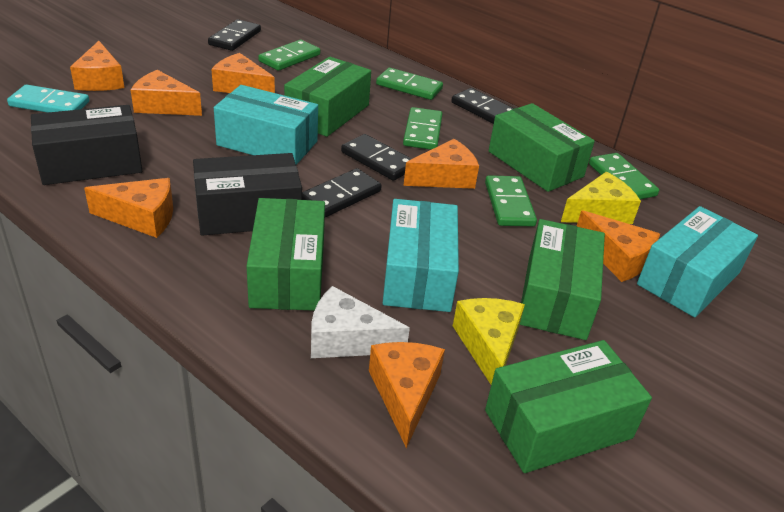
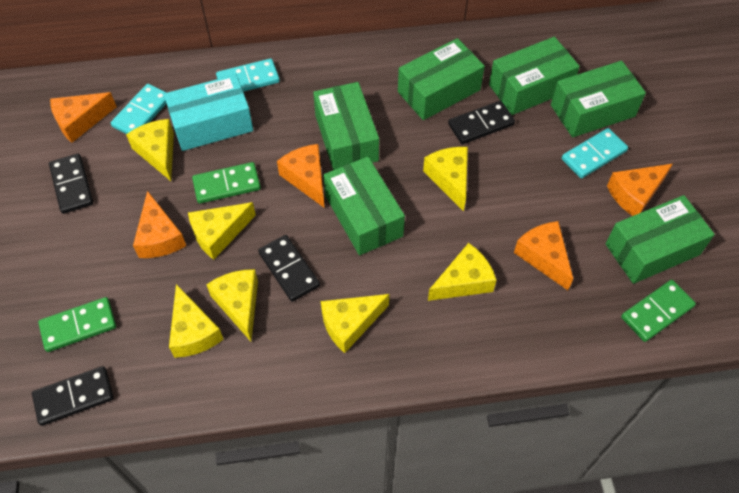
black box: 2 -> 0
green box: 5 -> 6
green domino: 5 -> 3
orange cheese: 7 -> 5
turquoise box: 3 -> 1
turquoise domino: 1 -> 3
white cheese: 1 -> 0
yellow cheese: 2 -> 7

